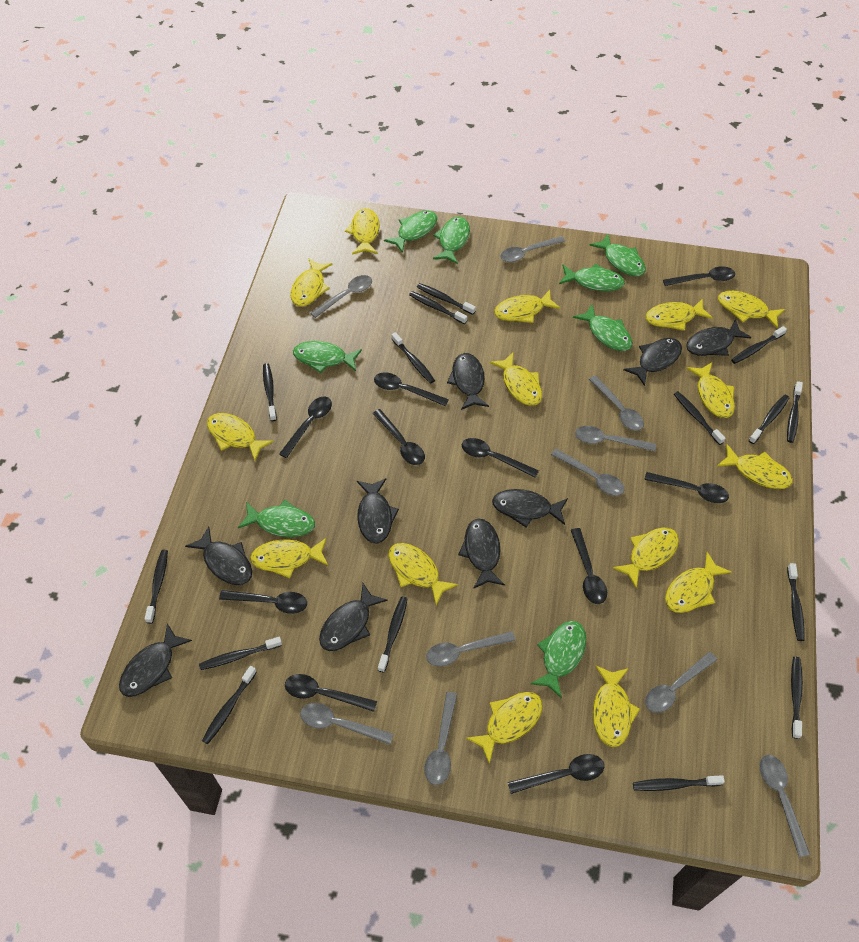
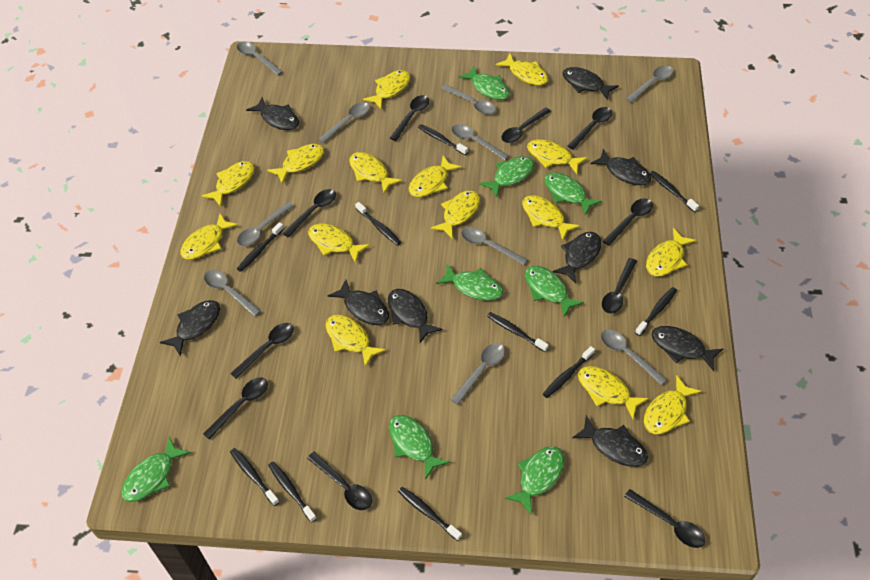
black toothbrush: 15 -> 10

